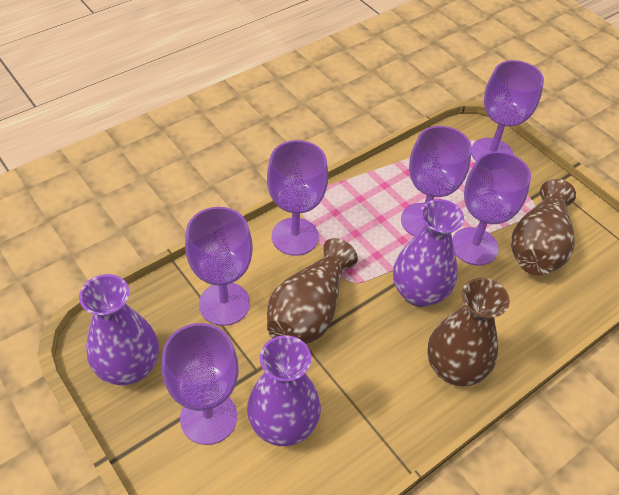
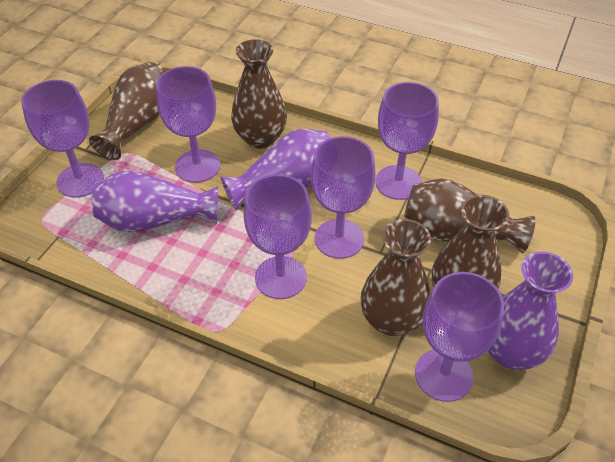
brown vase: 3 -> 5

